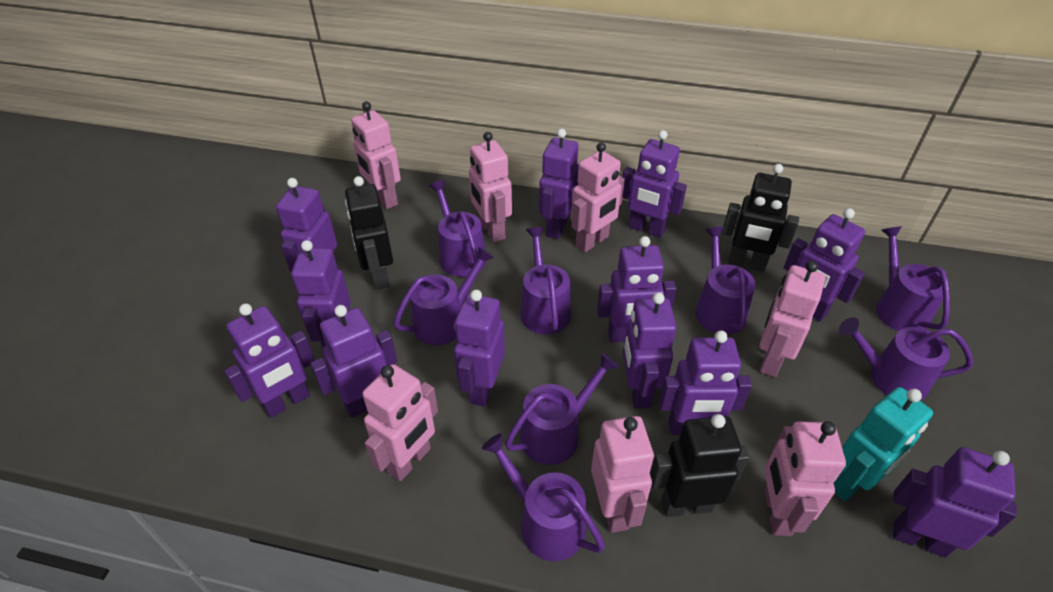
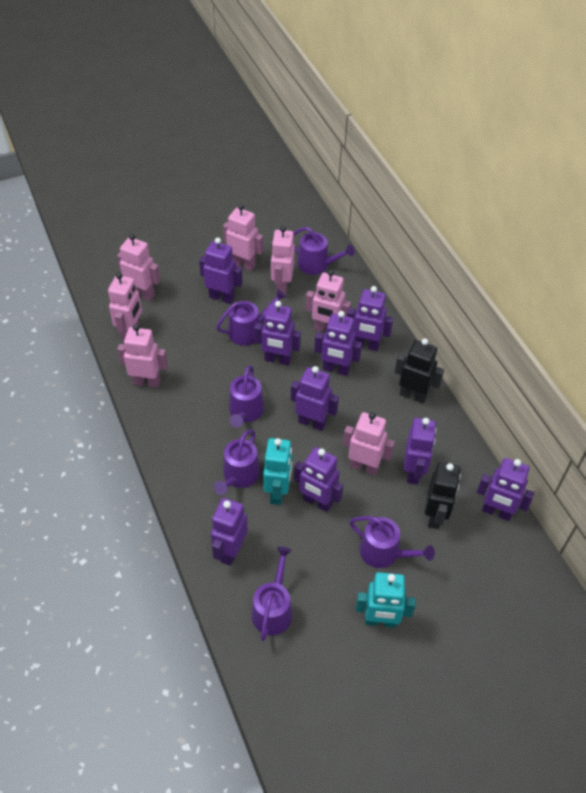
black robot: 3 -> 2
purple robot: 12 -> 9
purple watering can: 8 -> 6
turquoise robot: 1 -> 2

